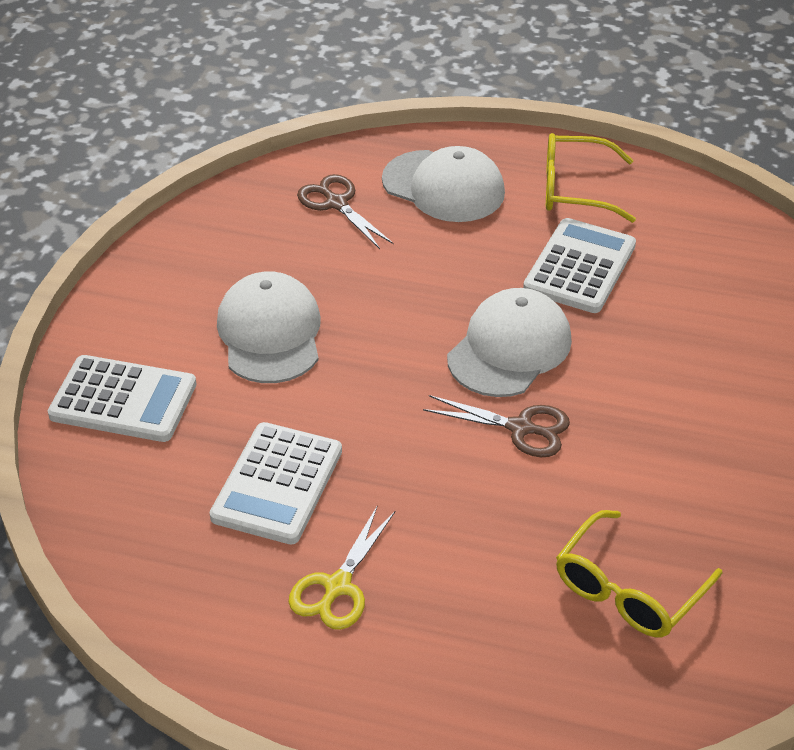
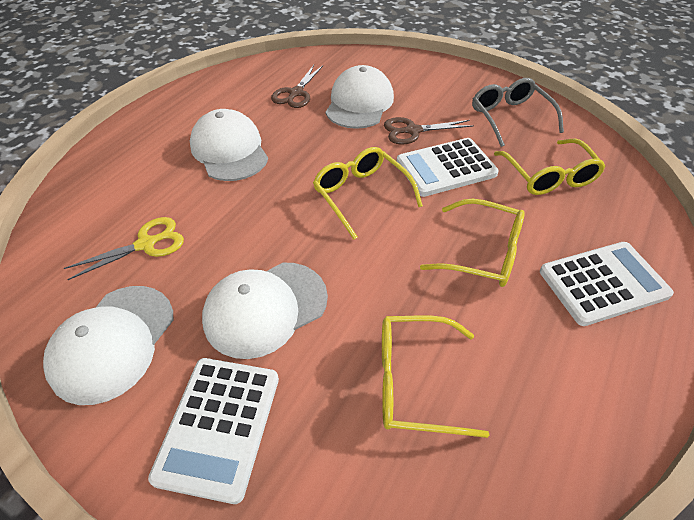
grey glasses: 0 -> 1
white cap: 3 -> 4
yellow glasses: 2 -> 4

